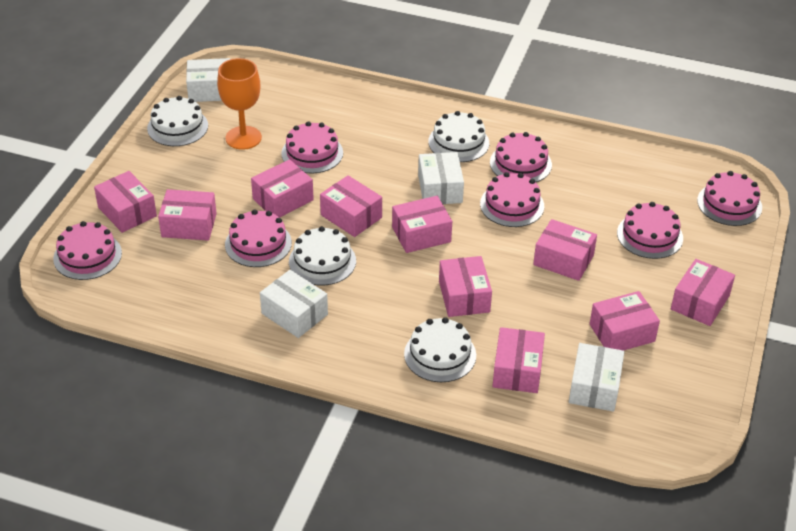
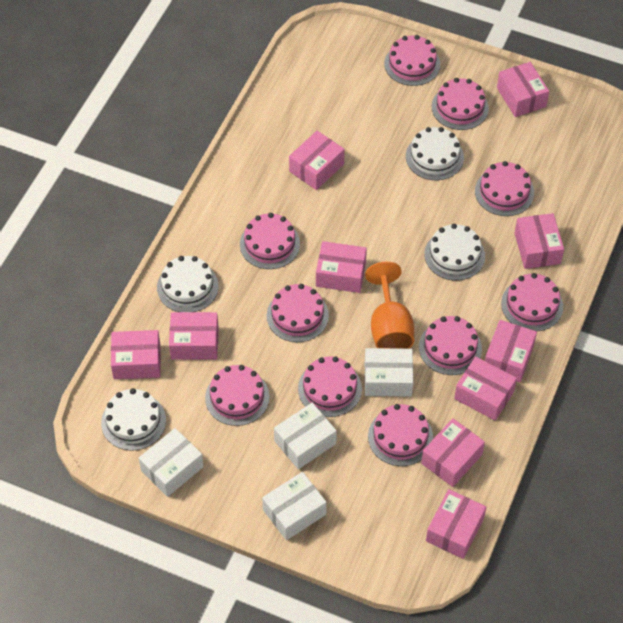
pink cake: 7 -> 10

